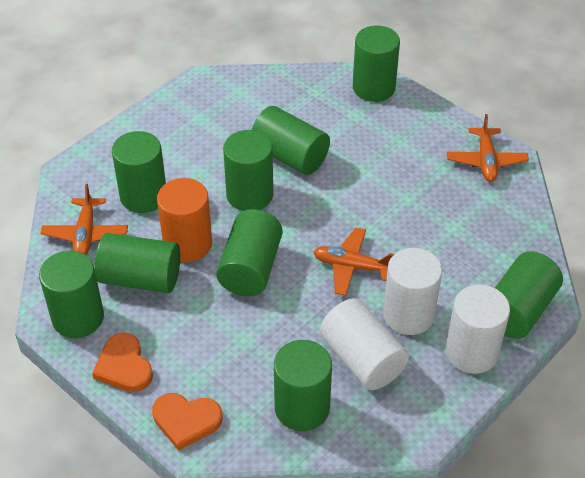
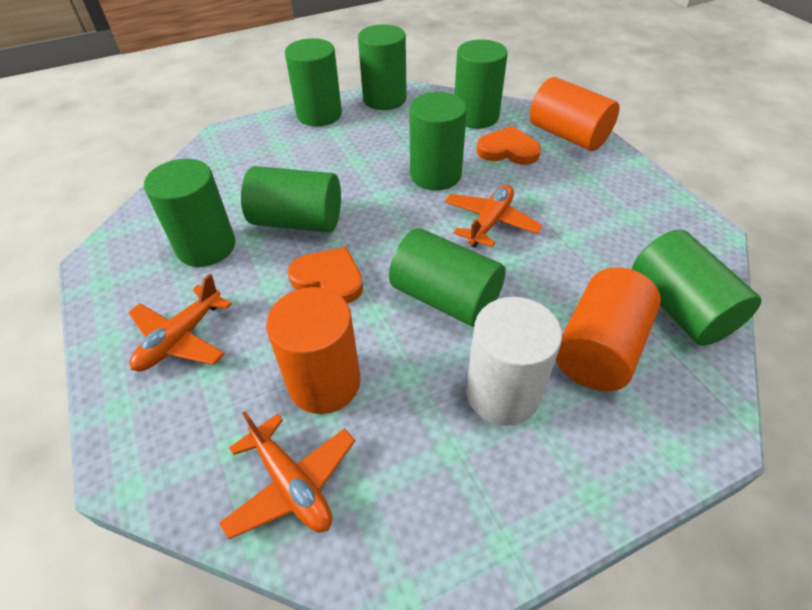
green cylinder: 9 -> 8
orange cylinder: 1 -> 3
white cylinder: 3 -> 1

